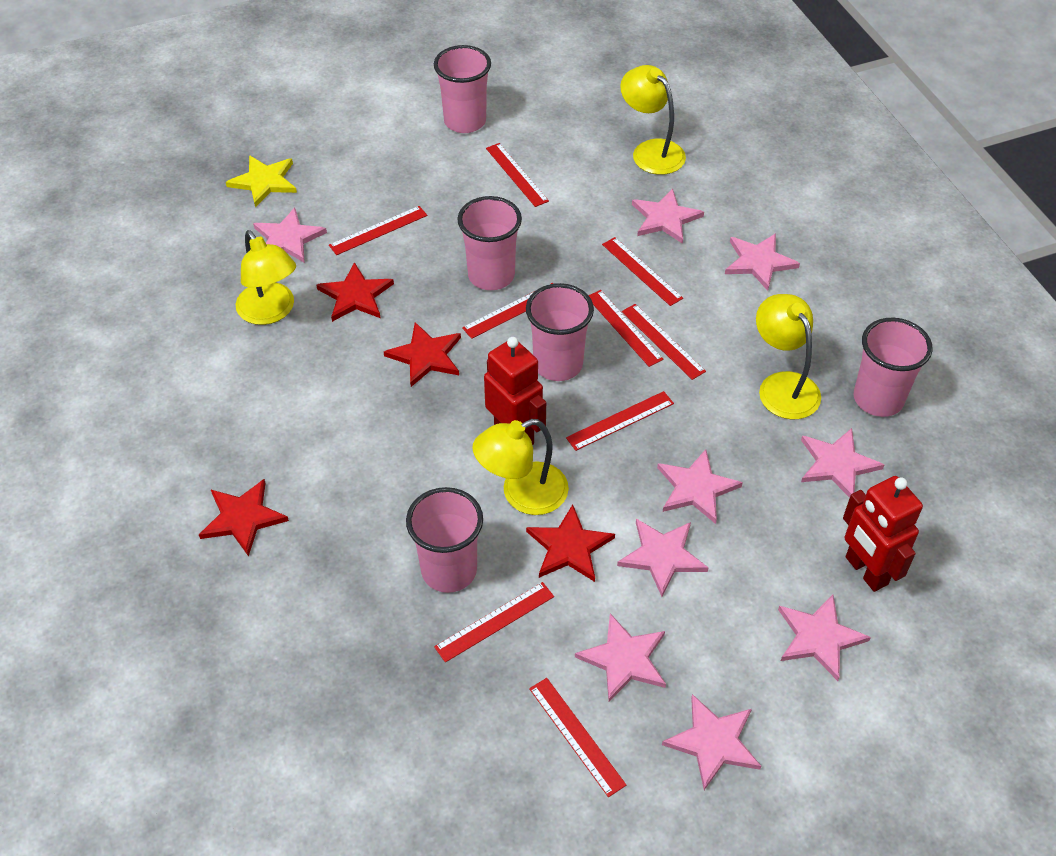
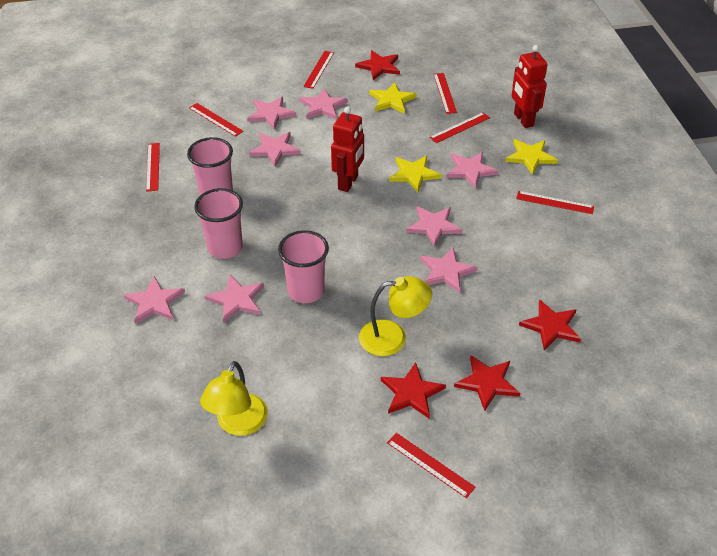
pink cup: 5 -> 3
pink star: 9 -> 8
red ruler: 9 -> 7
yellow lamp: 4 -> 2
yellow star: 1 -> 3

